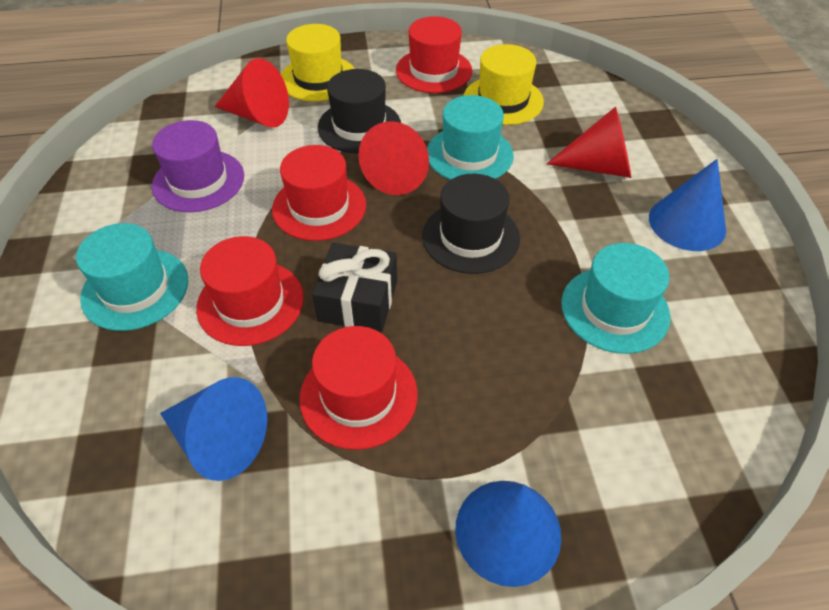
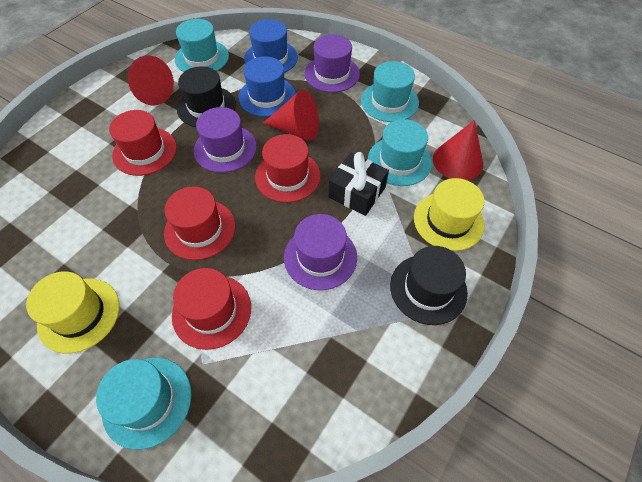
blue cone: 3 -> 0
blue hat: 0 -> 2
purple hat: 1 -> 3
turquoise hat: 3 -> 4

